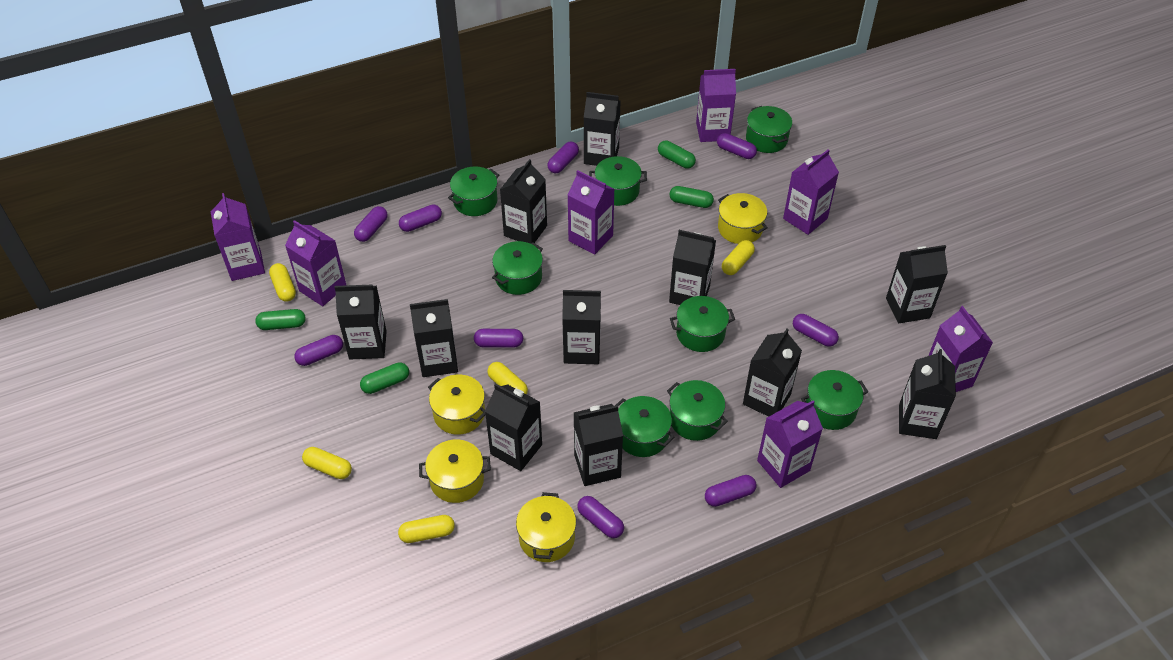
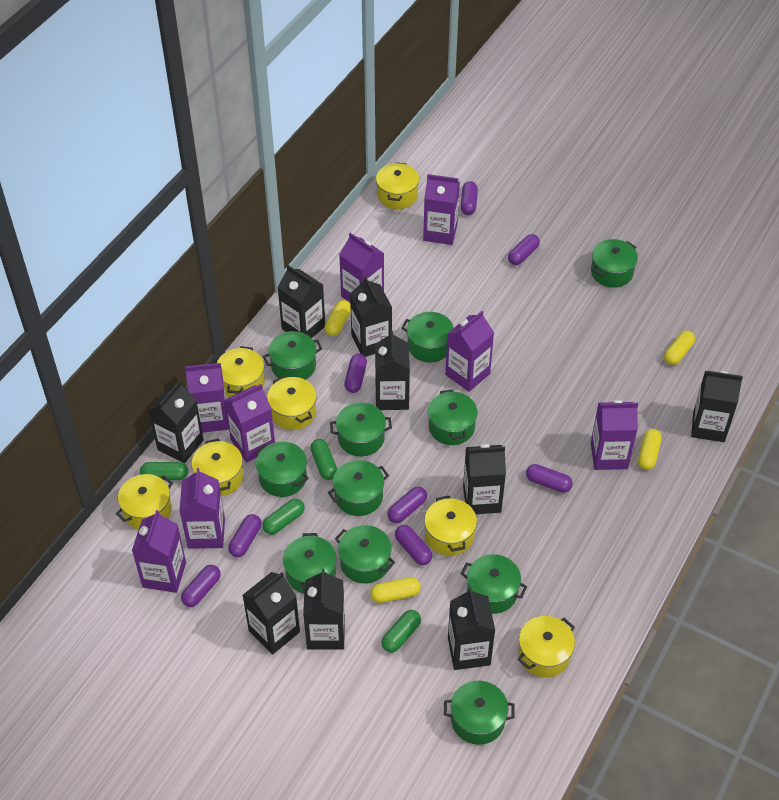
black carton: 11 -> 9
green pot: 8 -> 11
purple capsule: 9 -> 8
purple carton: 7 -> 8
yellow capsule: 5 -> 4
yellow pot: 4 -> 7

